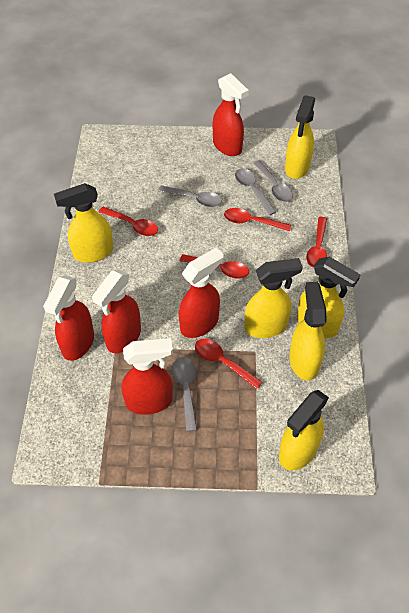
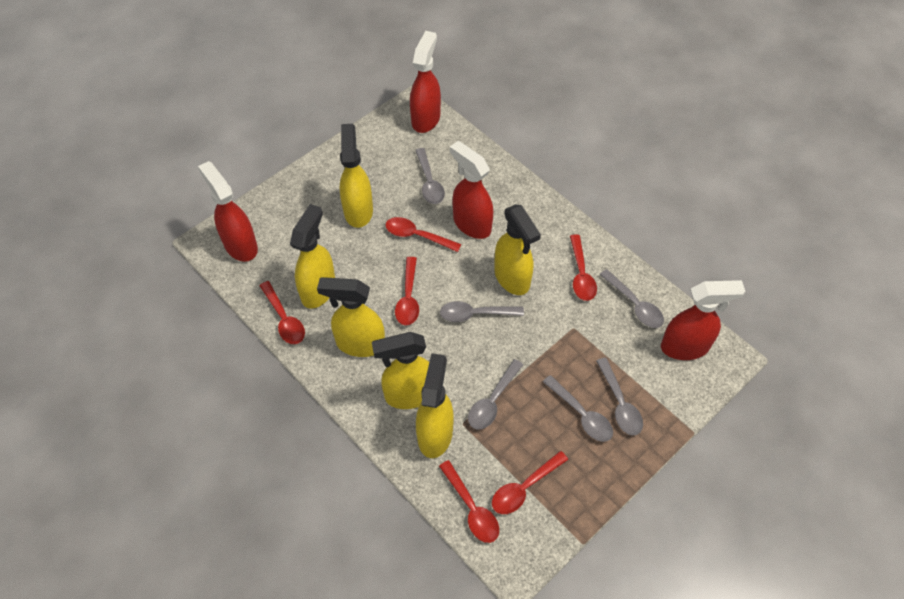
grey spoon: 4 -> 6
red spoon: 5 -> 6
red spray bottle: 5 -> 4

